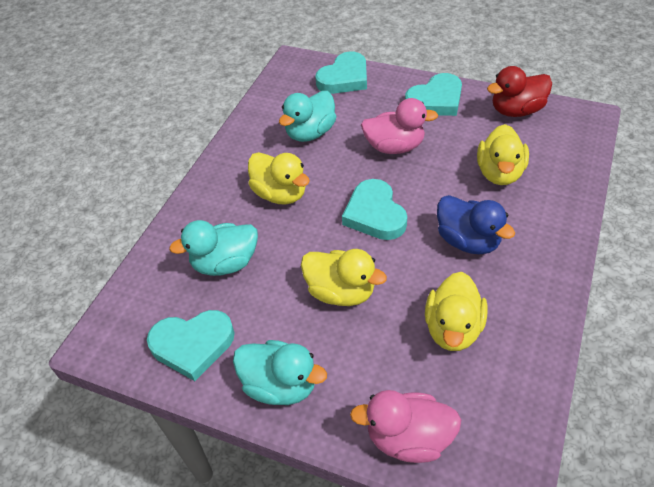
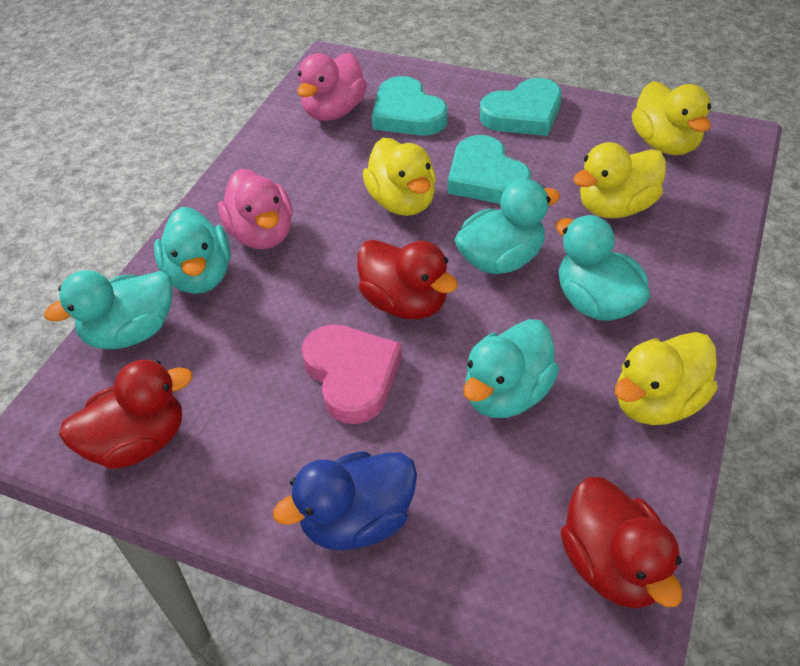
pink heart: 0 -> 1
red duck: 1 -> 3
turquoise duck: 3 -> 5
turquoise heart: 4 -> 3

